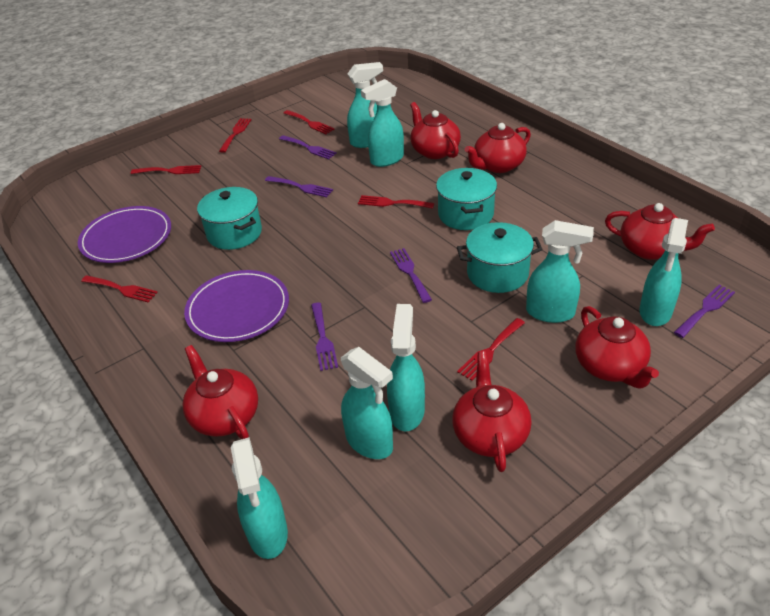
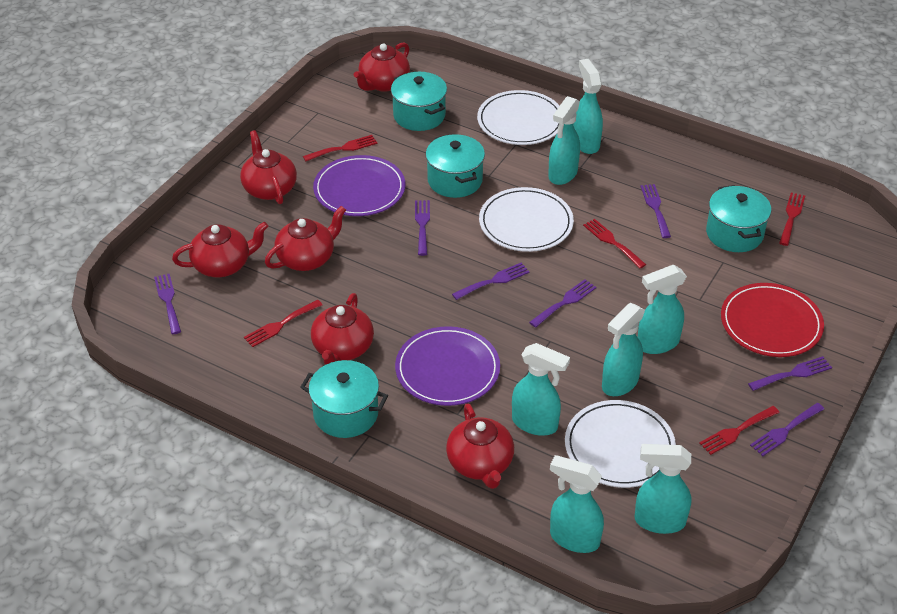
purple fork: 5 -> 7
red fork: 6 -> 5
red plate: 0 -> 1
turquoise pot: 3 -> 4
white plate: 0 -> 3

